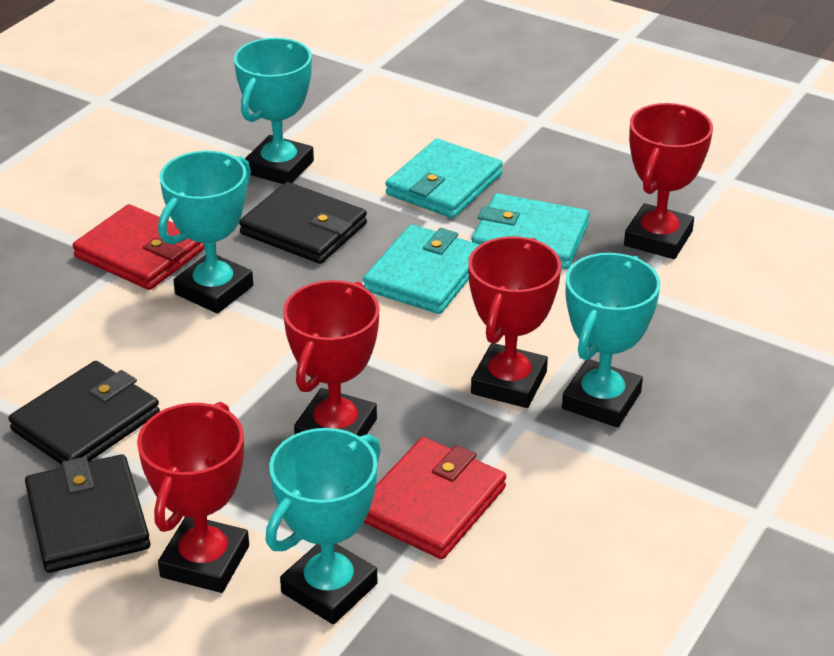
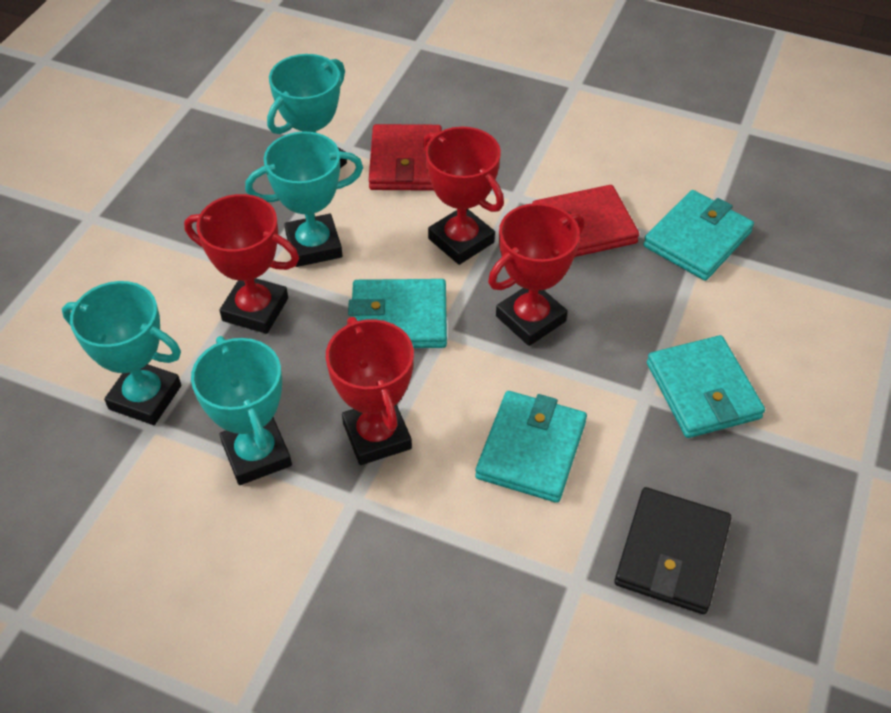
black wallet: 3 -> 1
turquoise wallet: 3 -> 4

